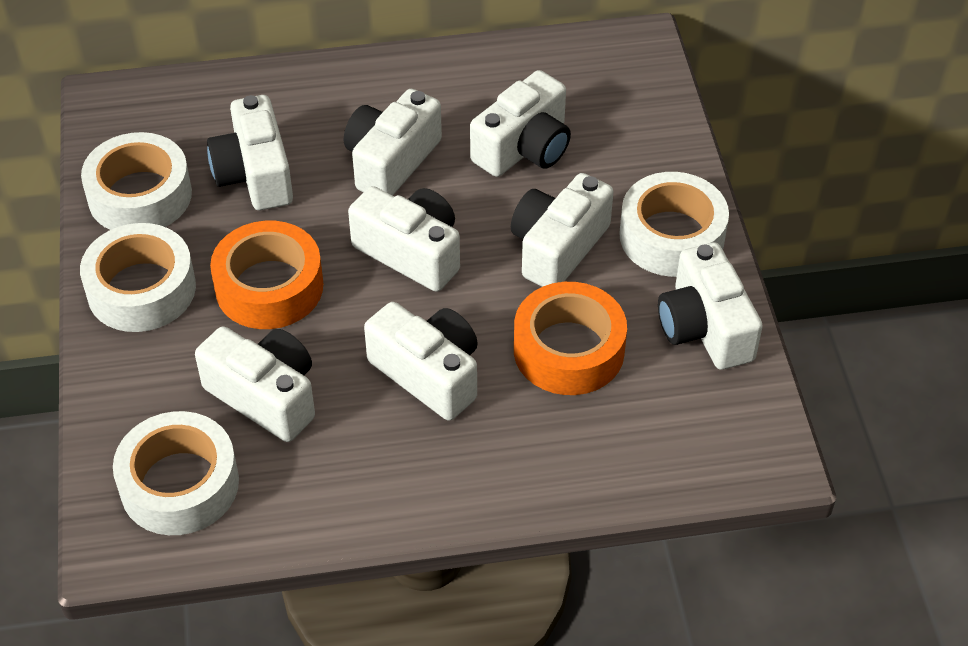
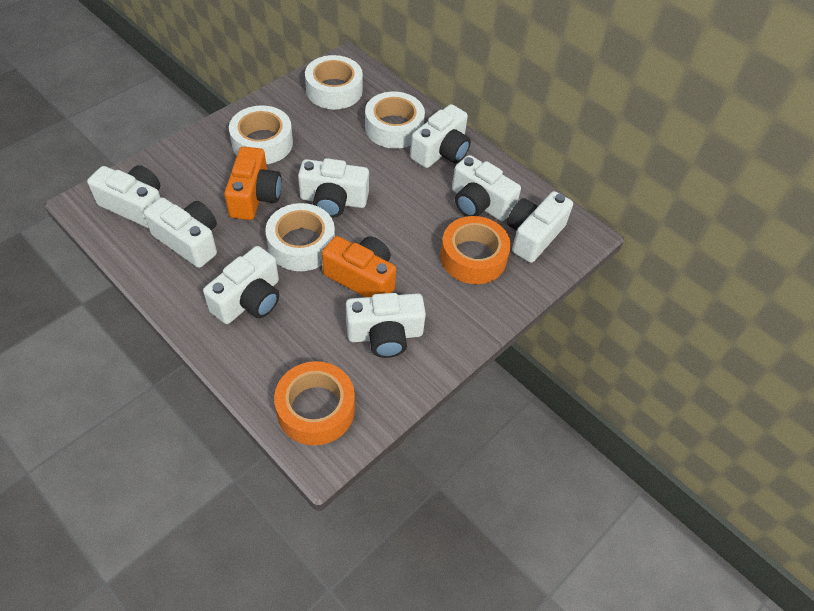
orange camera: 0 -> 2

